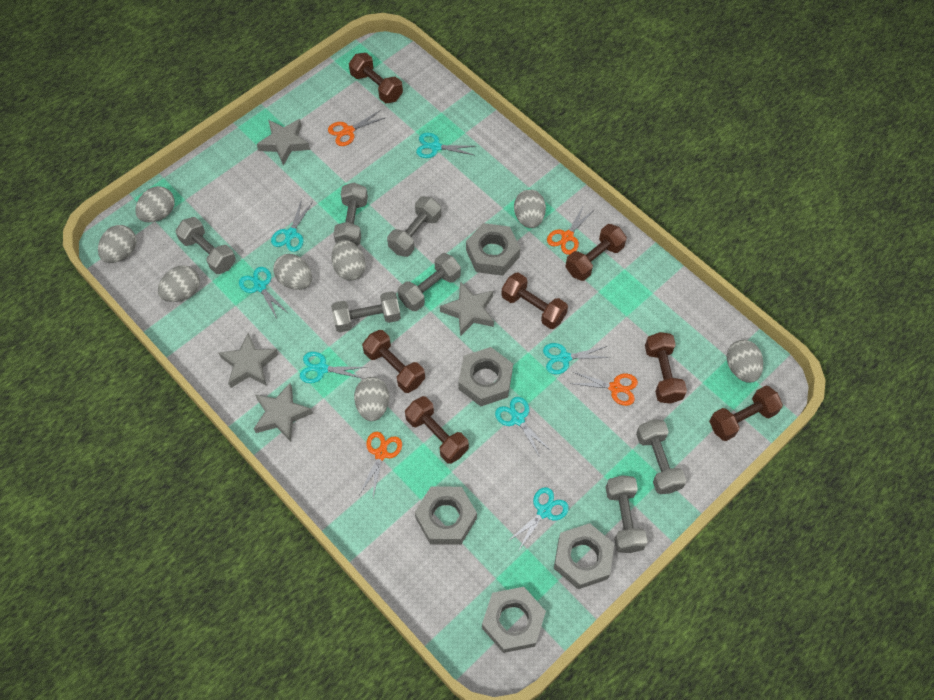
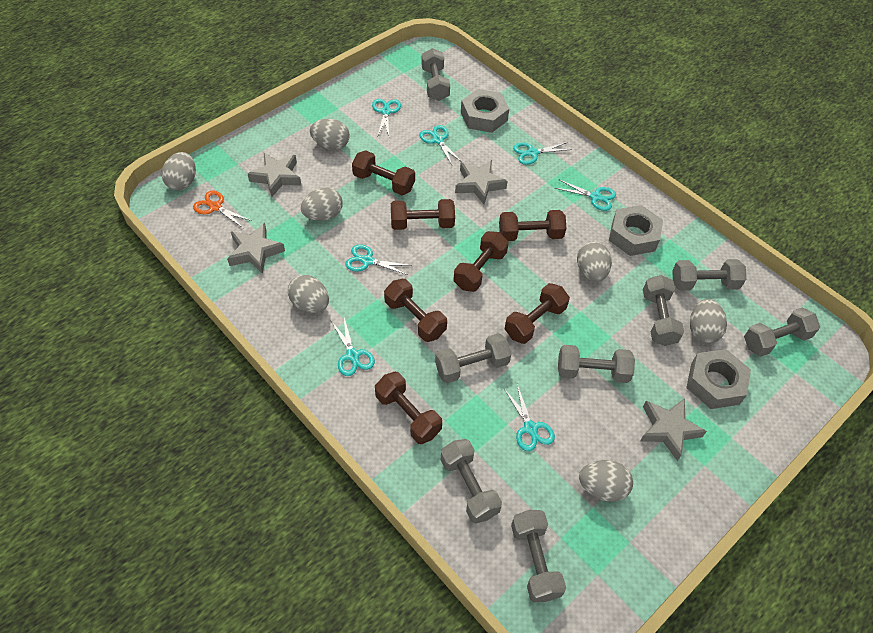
grey dumbbell: 7 -> 8
grey egg: 8 -> 7
grey nut: 5 -> 3
orange scissors: 4 -> 1

